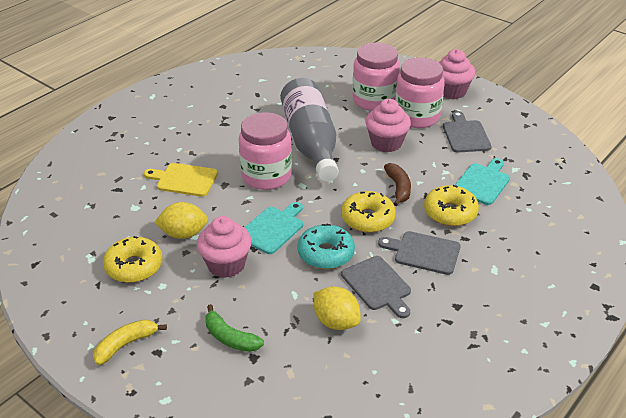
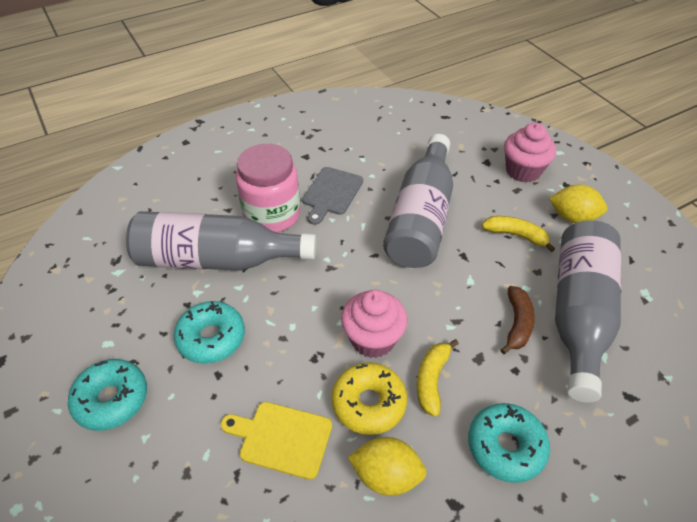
green banana: 1 -> 0
grey bottle: 1 -> 3
grey cutting board: 3 -> 1
pink cupcake: 3 -> 2
pink jar: 3 -> 1
turquoise cutting board: 2 -> 0
turquoise donut: 1 -> 3
yellow banana: 1 -> 2
yellow donut: 3 -> 1

